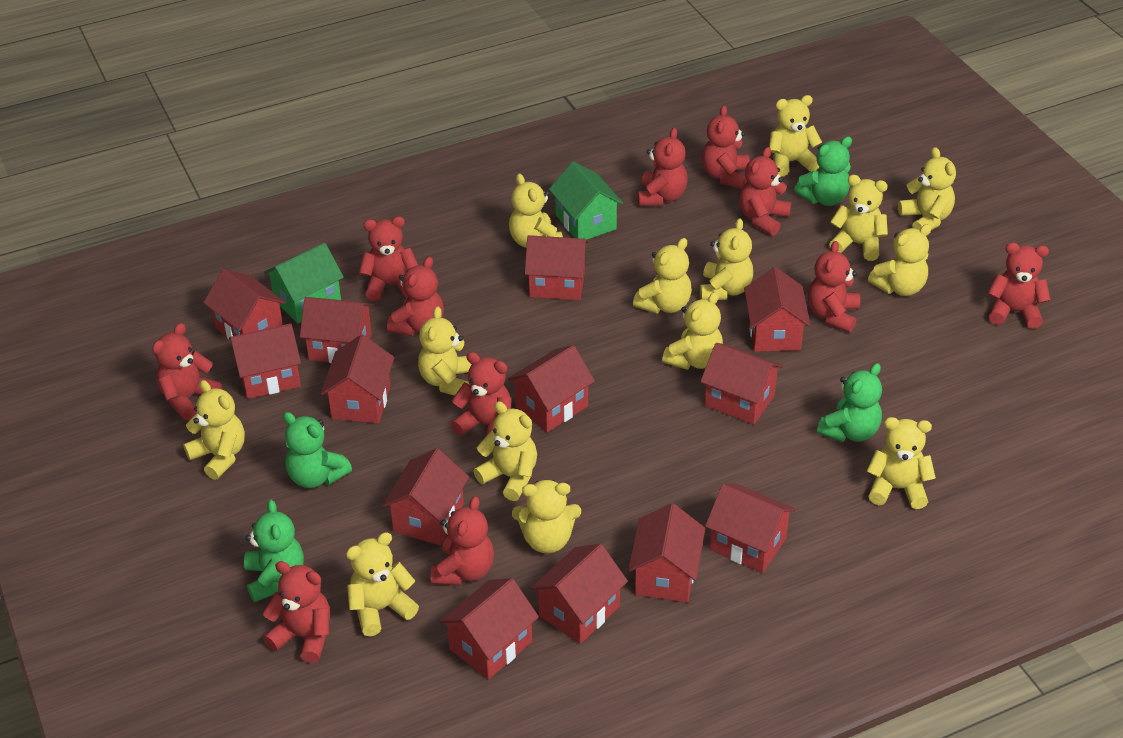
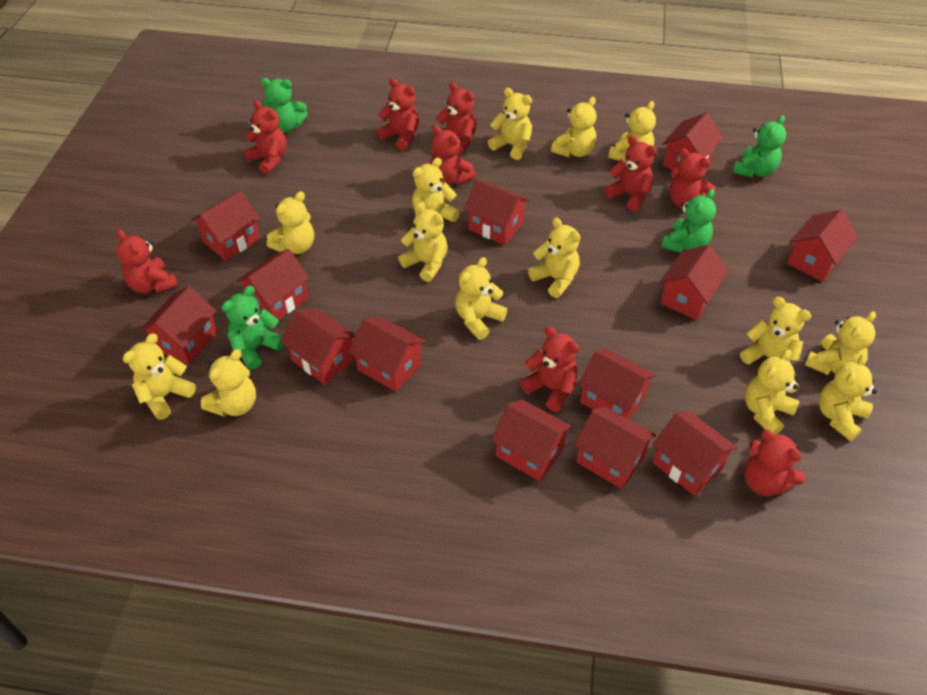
green house: 2 -> 0
red teddy bear: 11 -> 9

